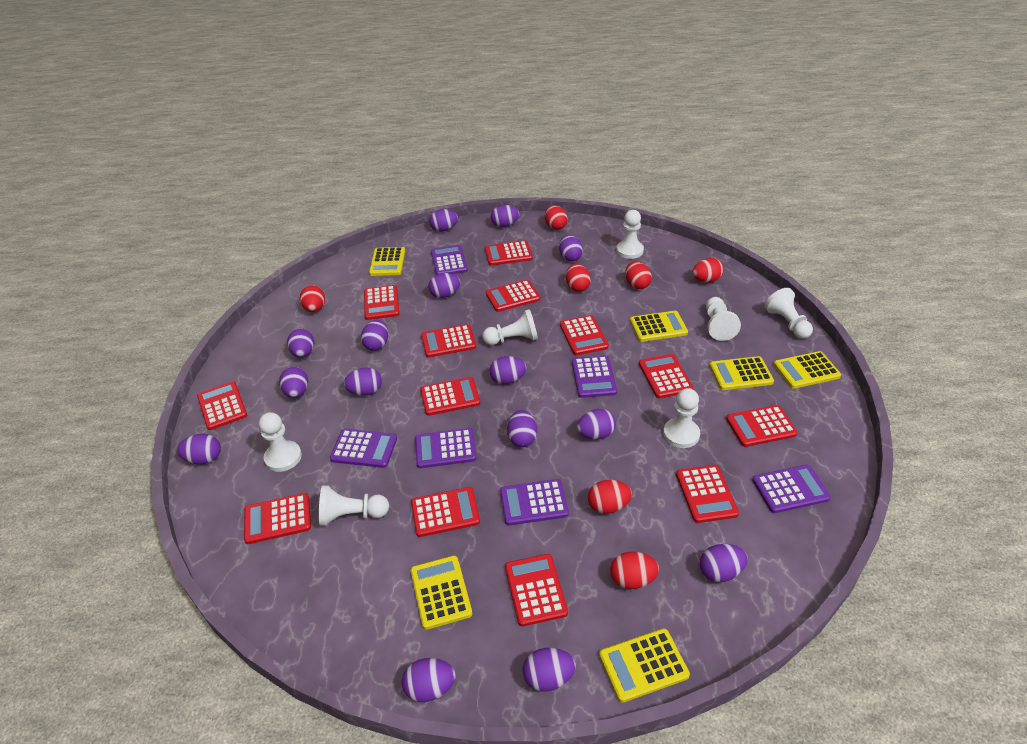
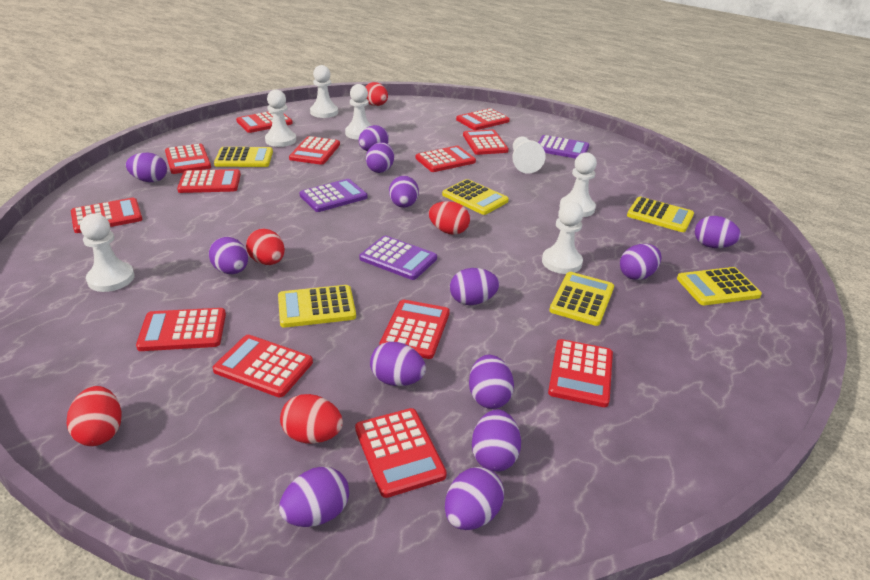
purple calculator: 6 -> 3
purple egg: 15 -> 13
red egg: 7 -> 5

